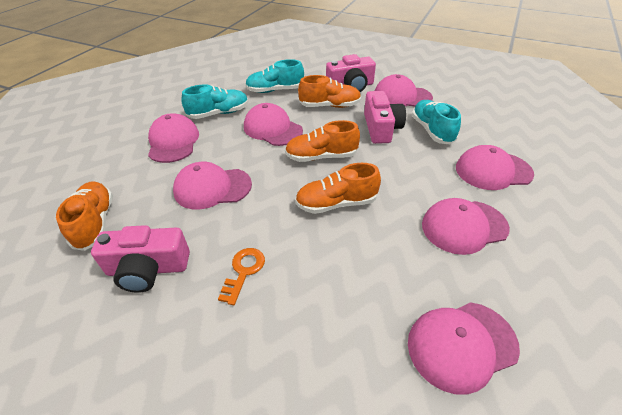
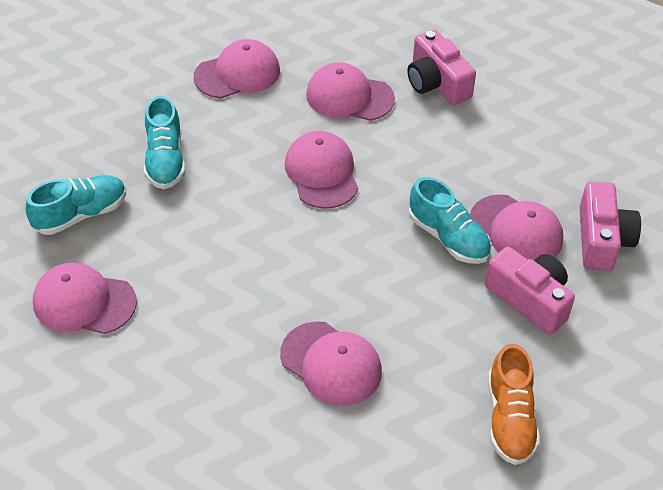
orange key: 1 -> 0
orange shoe: 4 -> 1
pink cap: 7 -> 6

